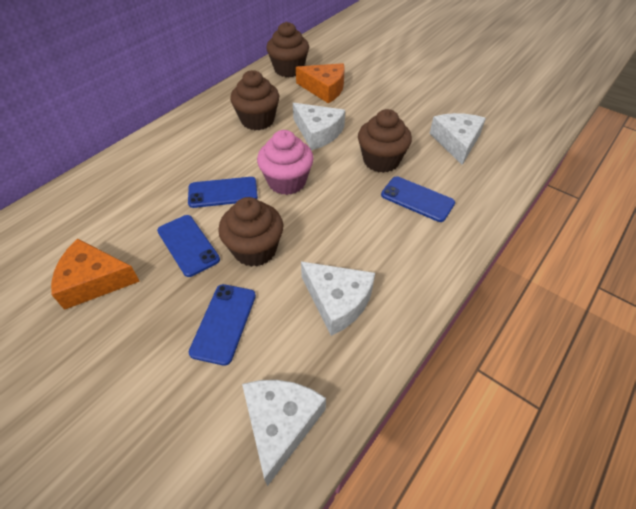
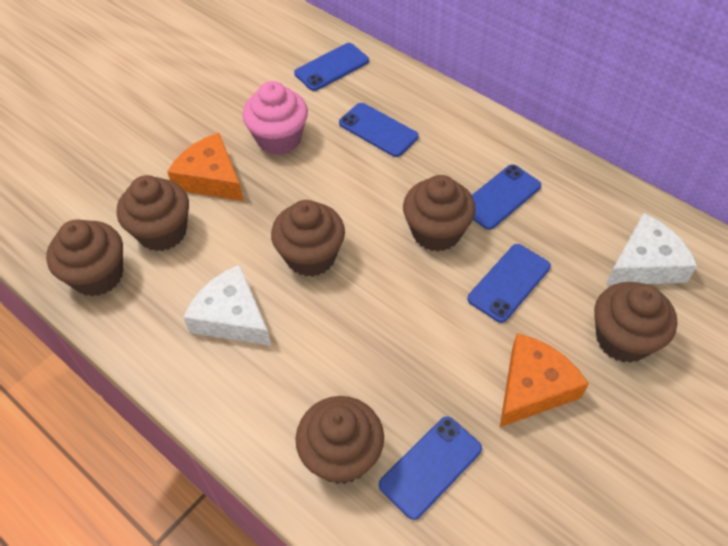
blue phone: 4 -> 5
brown cupcake: 4 -> 6
white cheese: 4 -> 2

